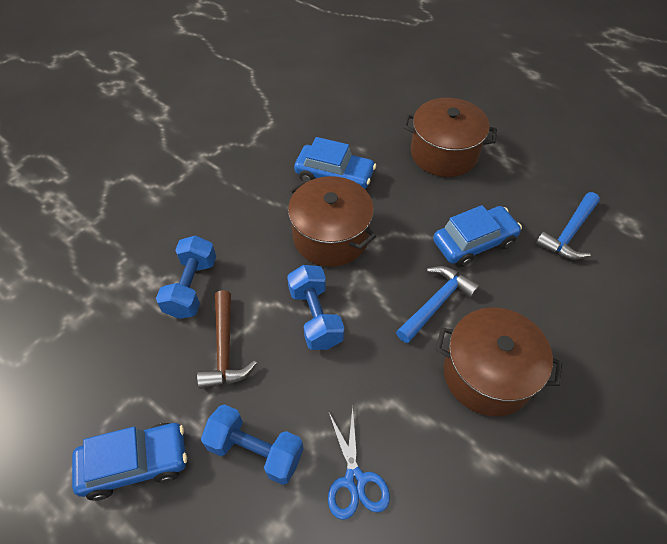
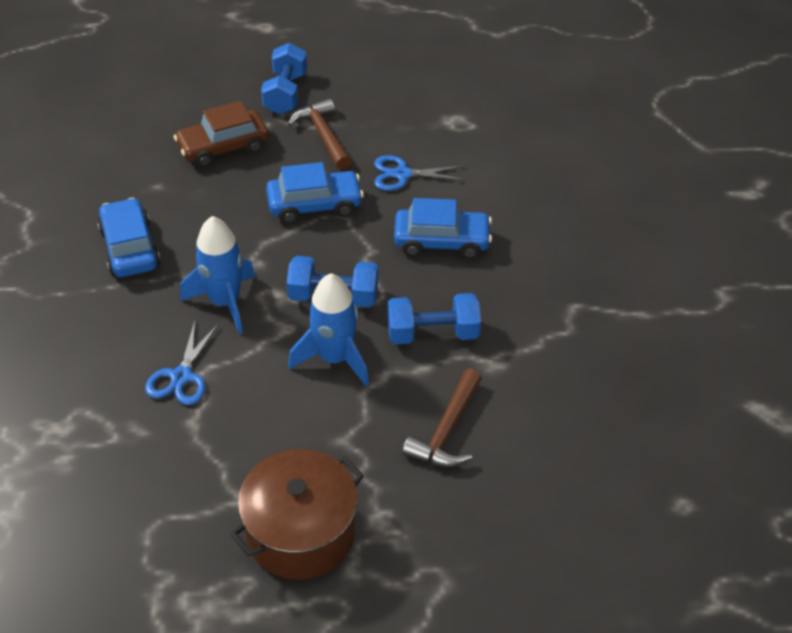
blue hammer: 2 -> 0
blue rocket: 0 -> 2
blue scissors: 1 -> 2
brown car: 0 -> 1
brown hammer: 1 -> 2
brown pot: 3 -> 1

